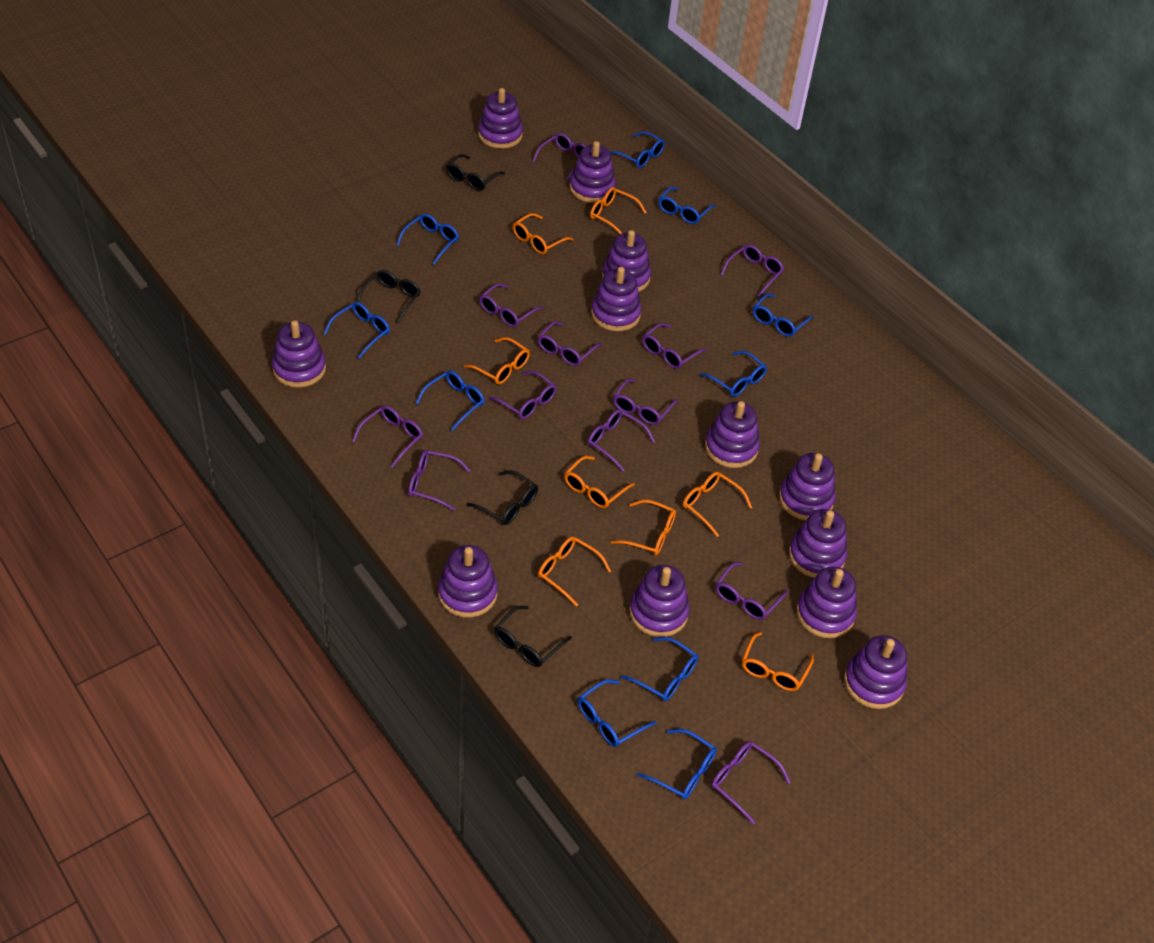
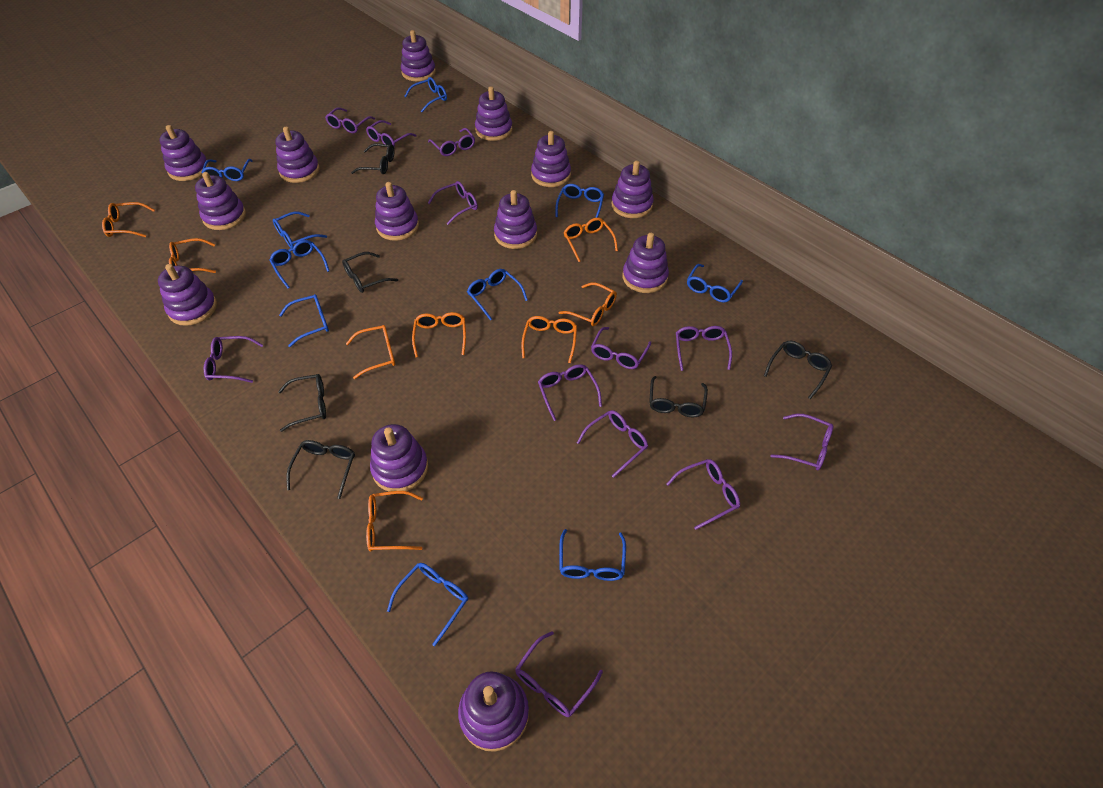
black glasses: 4 -> 6
purple stacking toy: 12 -> 13

